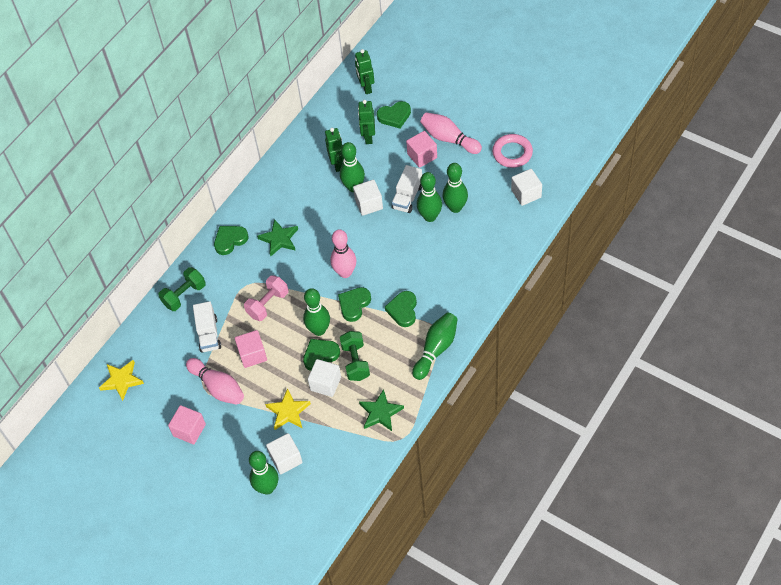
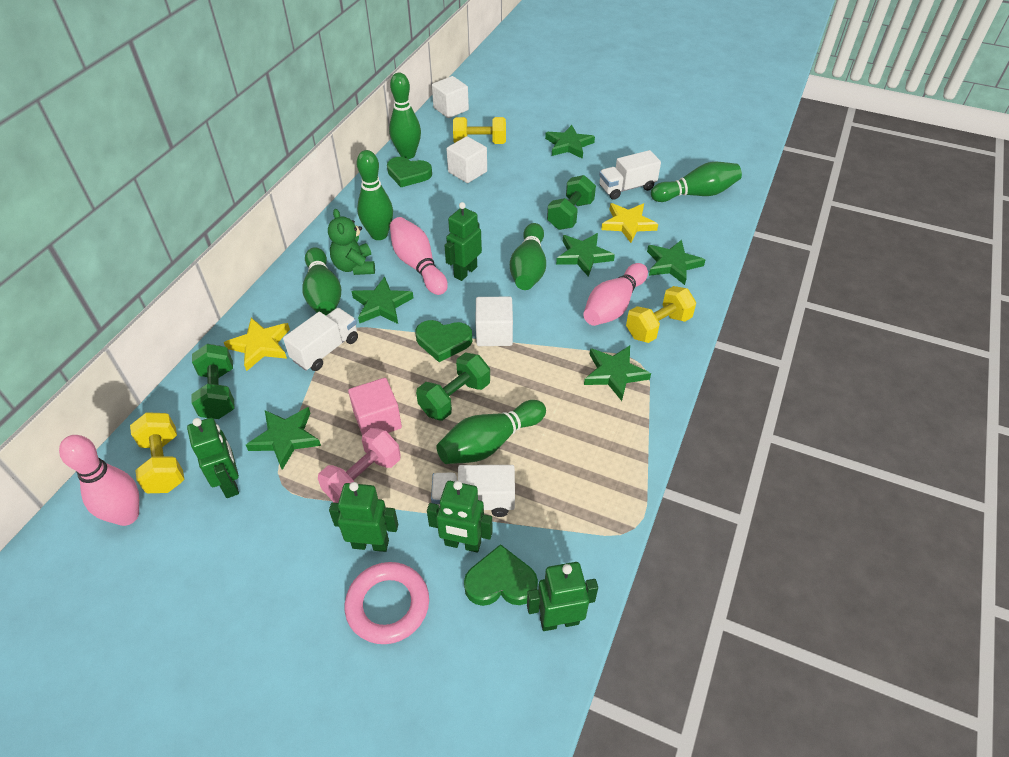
green dumbbell: 2 -> 3
green heart: 5 -> 3
green robot: 3 -> 5
green star: 2 -> 6
green teddy bear: 0 -> 1
pink cube: 3 -> 1
white cube: 4 -> 3
white truck: 2 -> 3
yellow dumbbell: 0 -> 3

